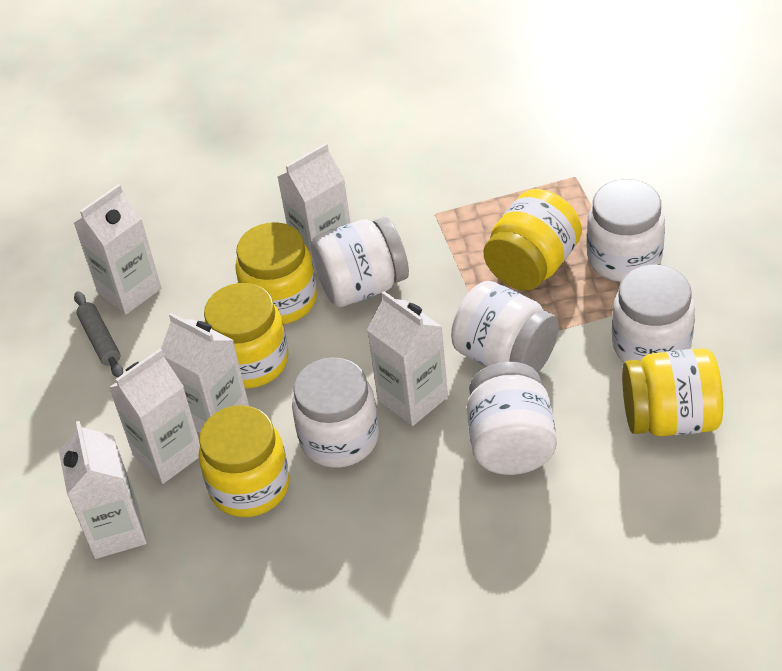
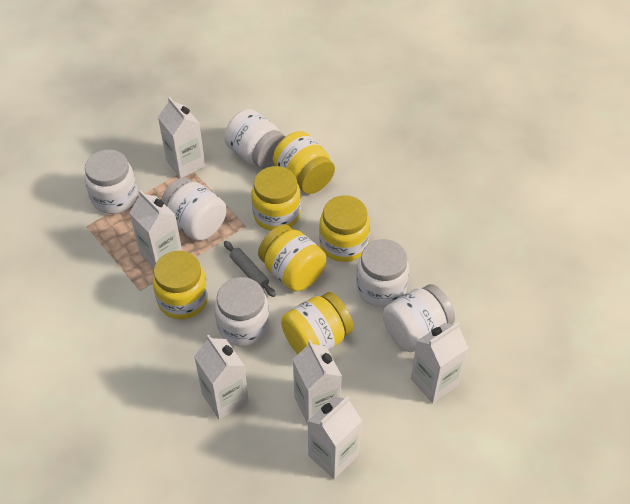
yellow jar: 5 -> 6

